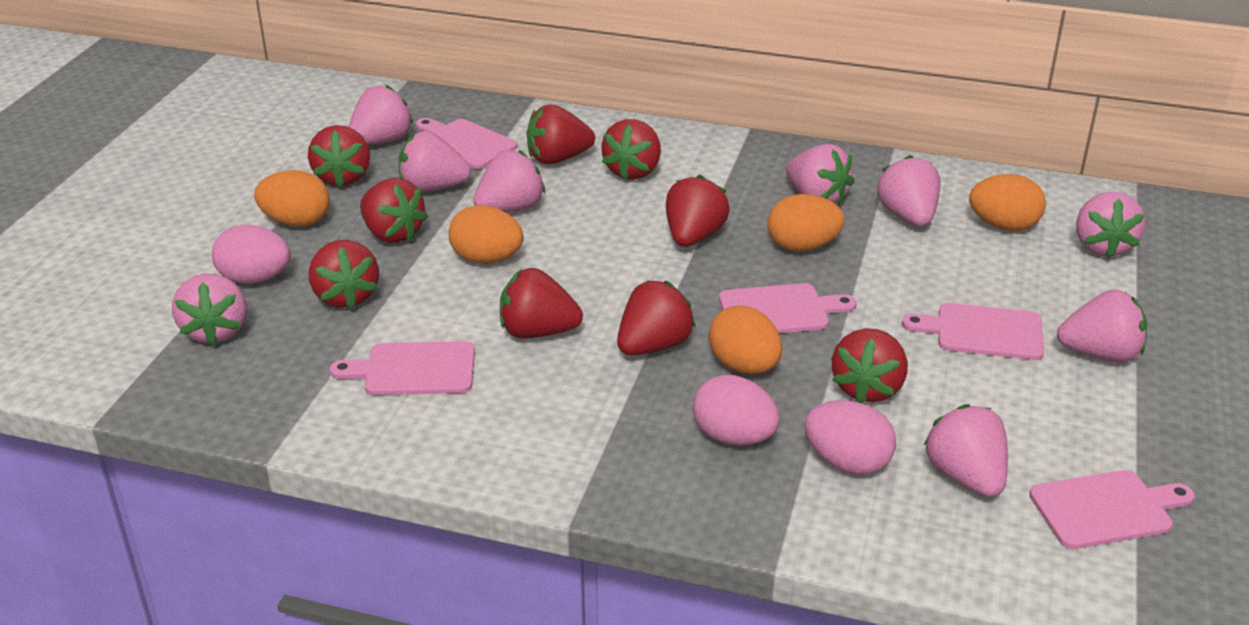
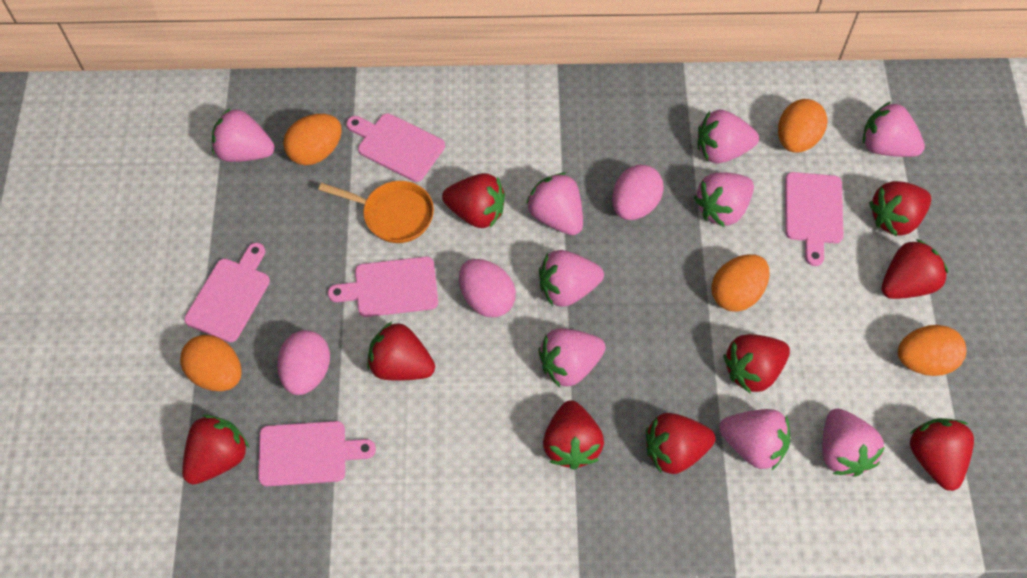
orange pan: 0 -> 1

